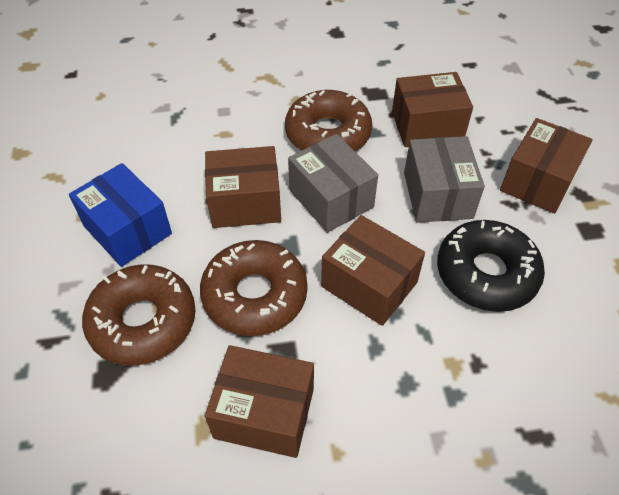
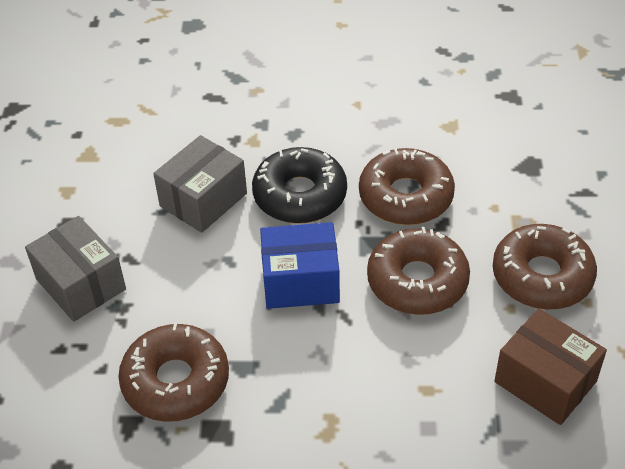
brown box: 5 -> 1
brown donut: 3 -> 4

